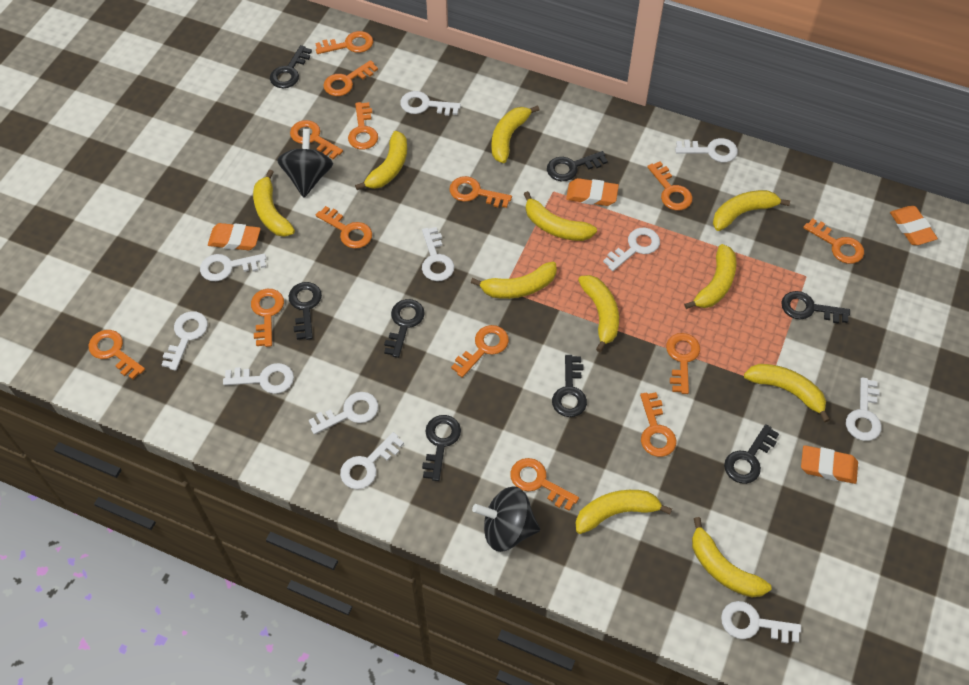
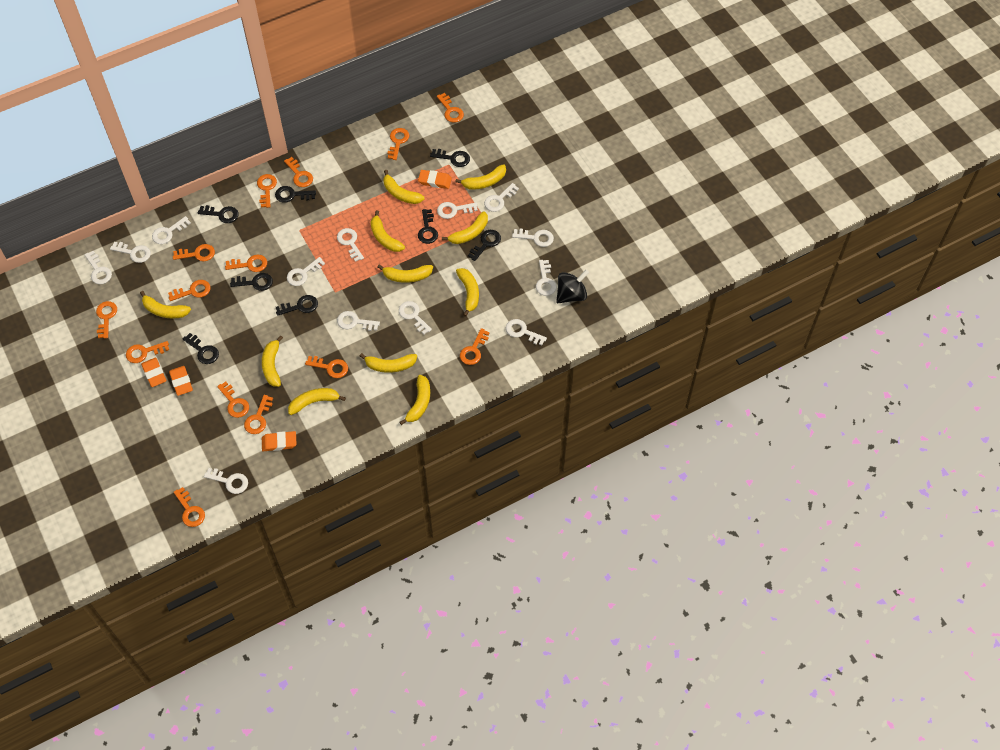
black spinning top: 2 -> 1
white key: 11 -> 13

